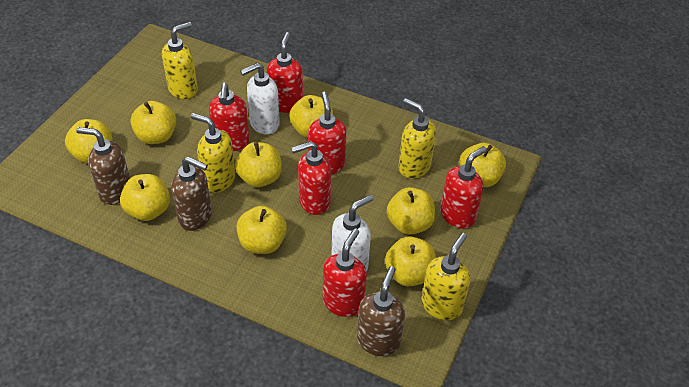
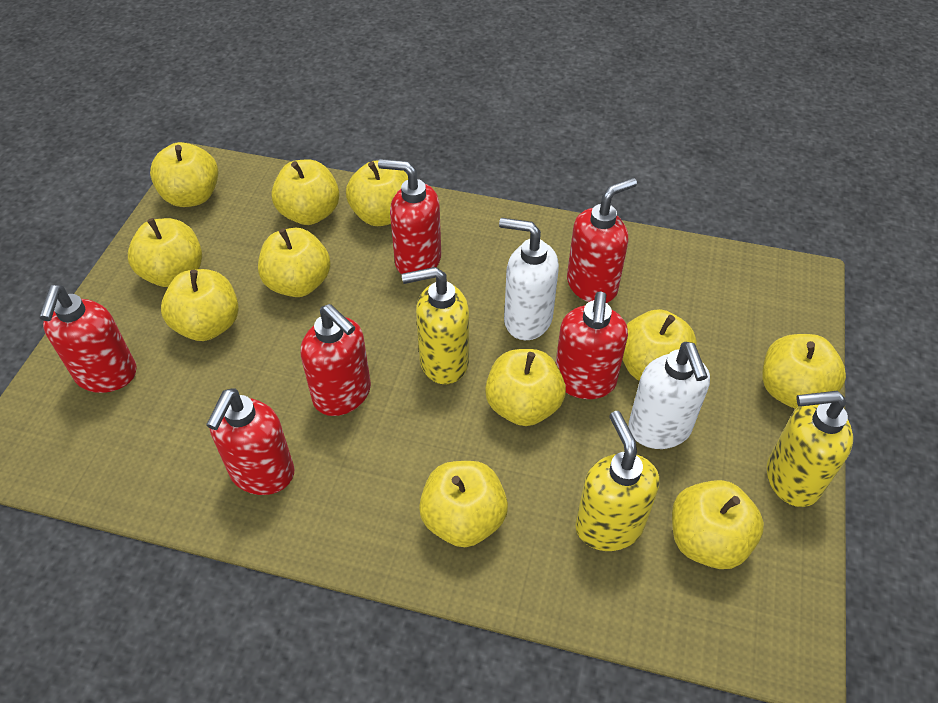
brown soap dispenser: 3 -> 0
yellow apple: 9 -> 11
yellow soap dispenser: 4 -> 3

